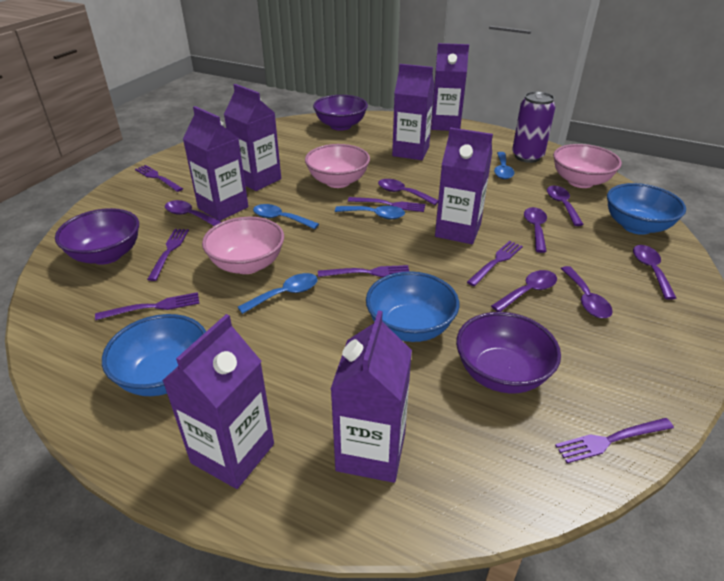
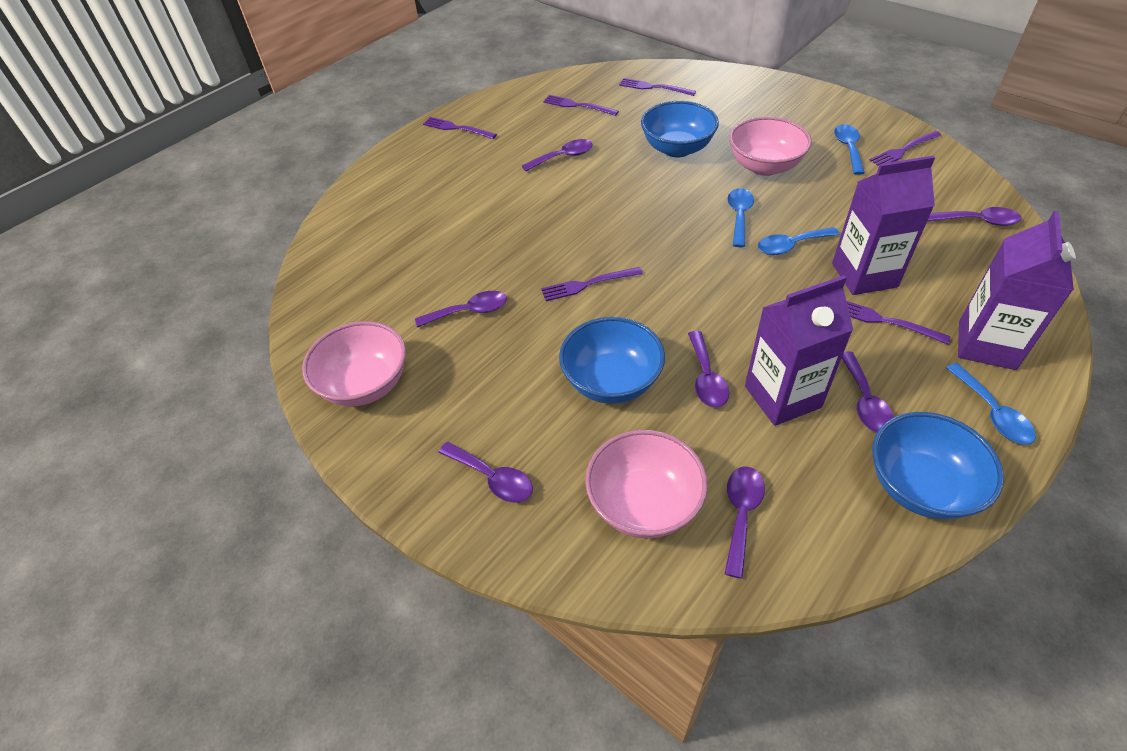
purple bowl: 3 -> 0
purple can: 1 -> 0
purple carton: 7 -> 3
purple fork: 7 -> 6

